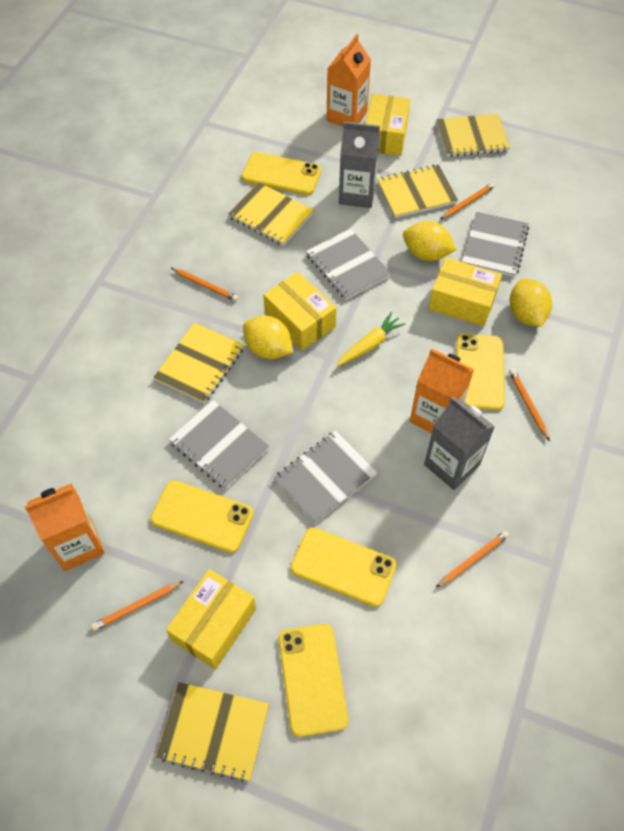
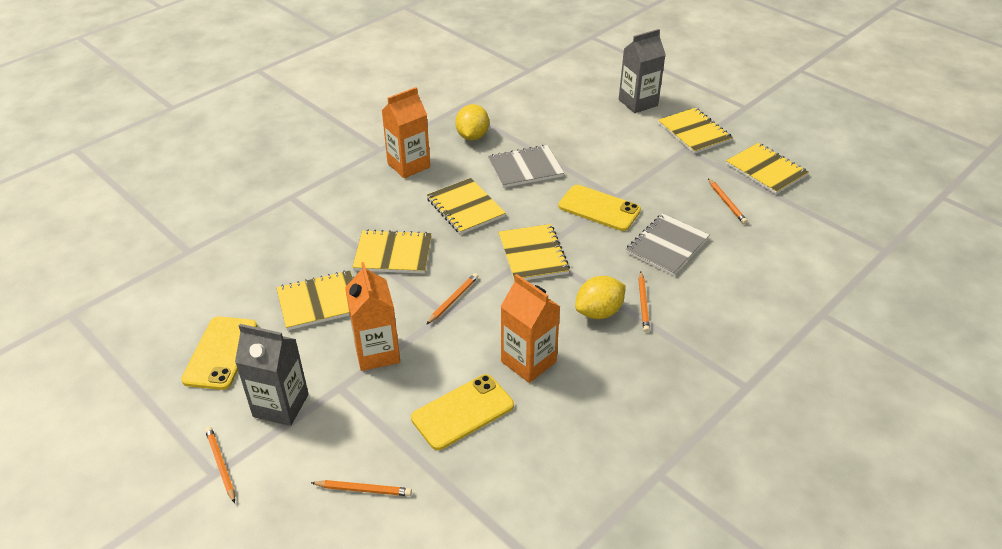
grey notebook: 4 -> 2
yellow box: 4 -> 0
yellow carrot: 1 -> 0
yellow lemon: 3 -> 2
yellow notebook: 5 -> 6
yellow phone: 5 -> 3

